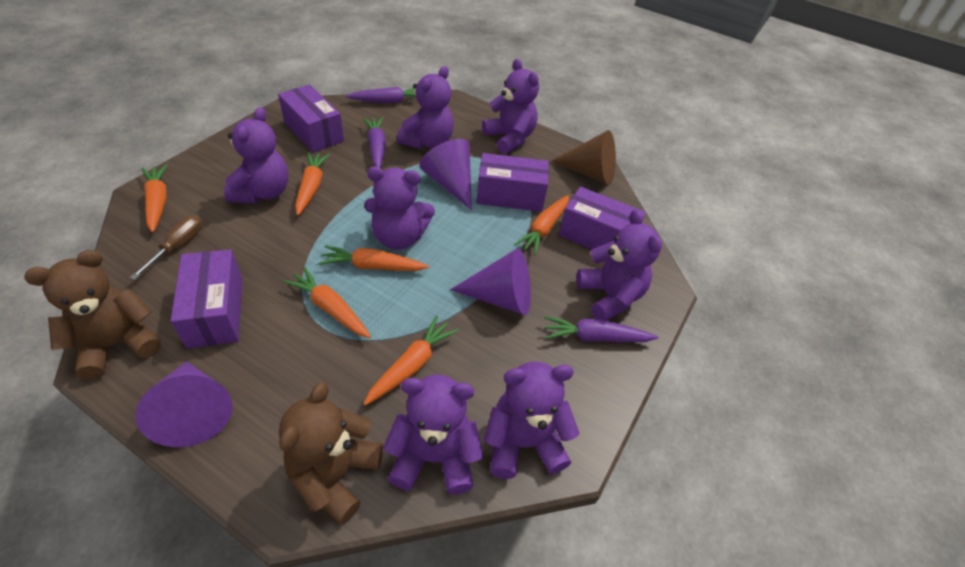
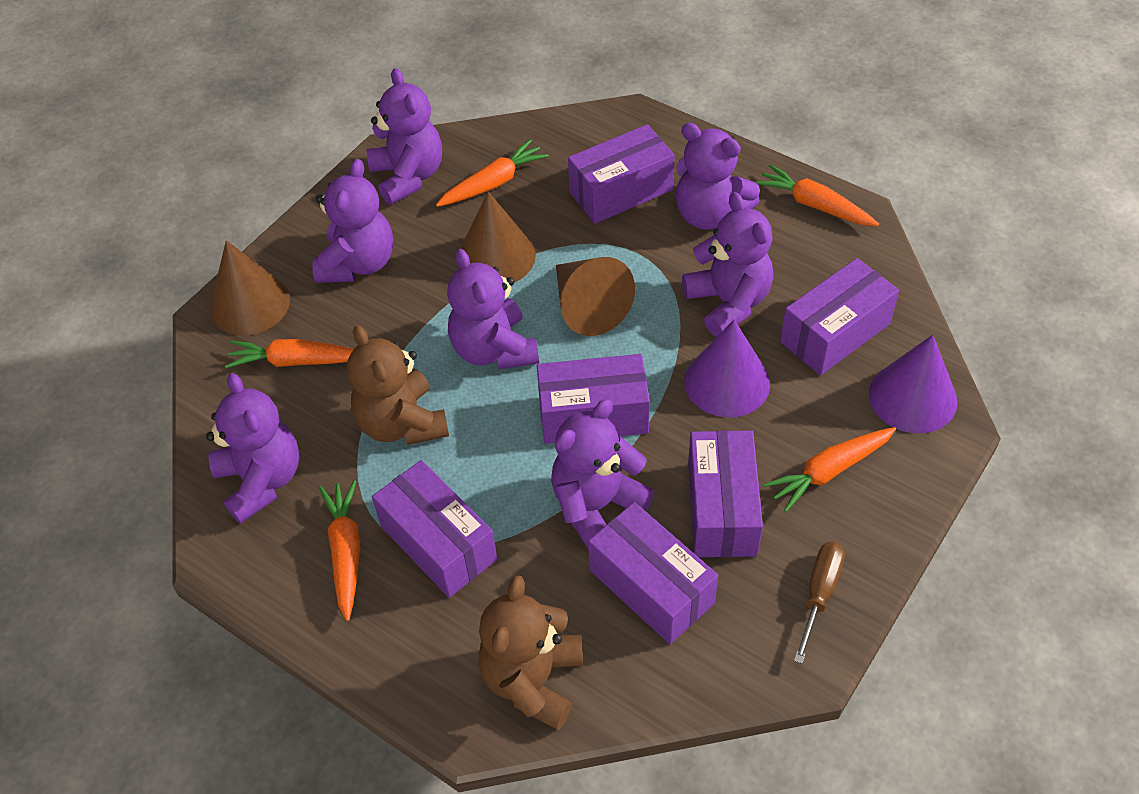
brown cone: 1 -> 3
orange carrot: 6 -> 5
purple box: 4 -> 6
purple carrot: 3 -> 0
purple cone: 3 -> 2

